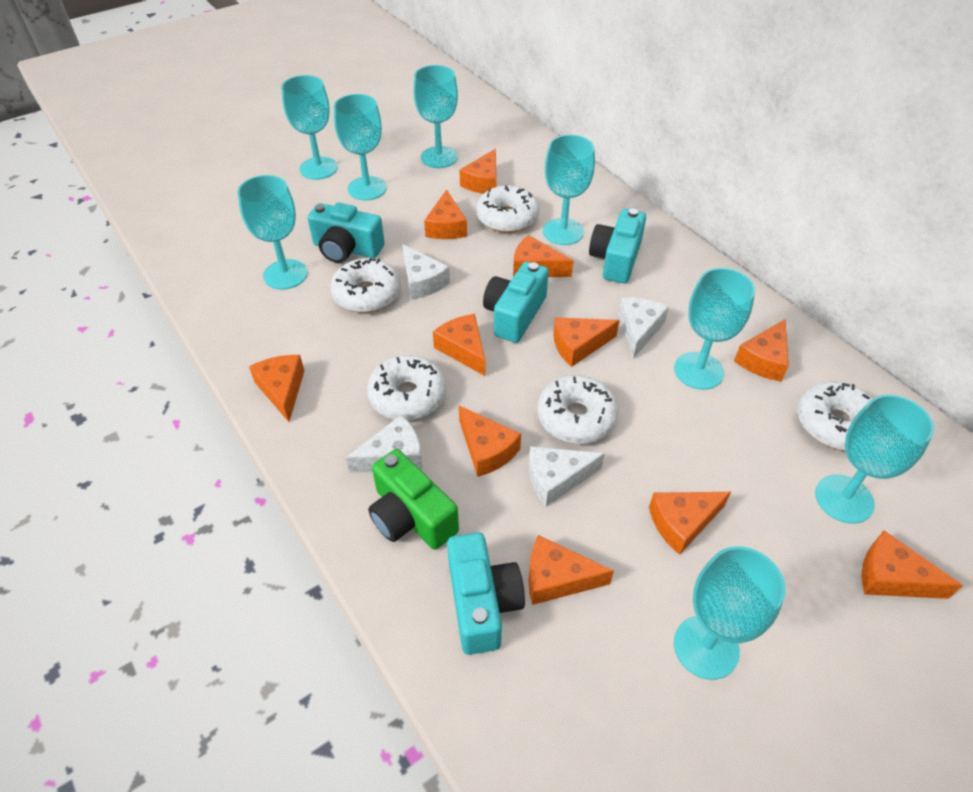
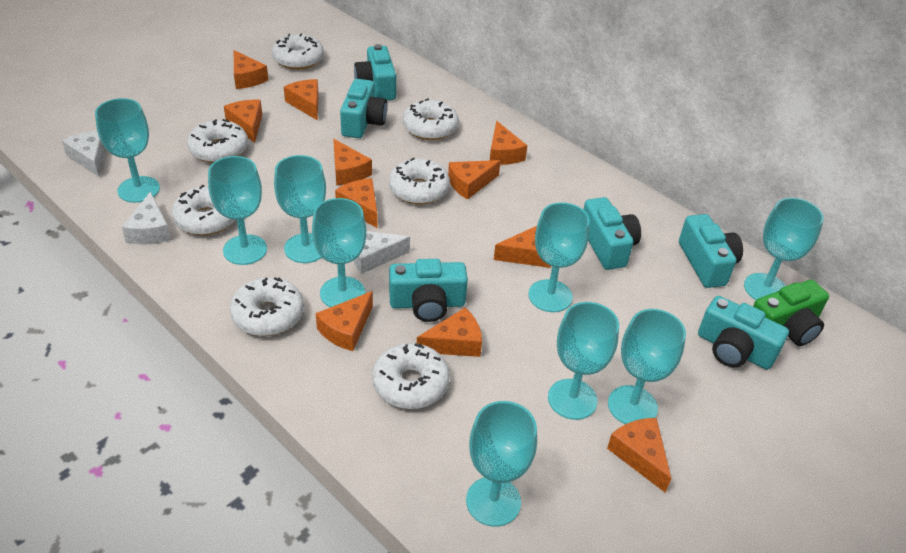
turquoise camera: 4 -> 6
turquoise goblet: 8 -> 9
white cheese: 4 -> 3
white donut: 5 -> 7

